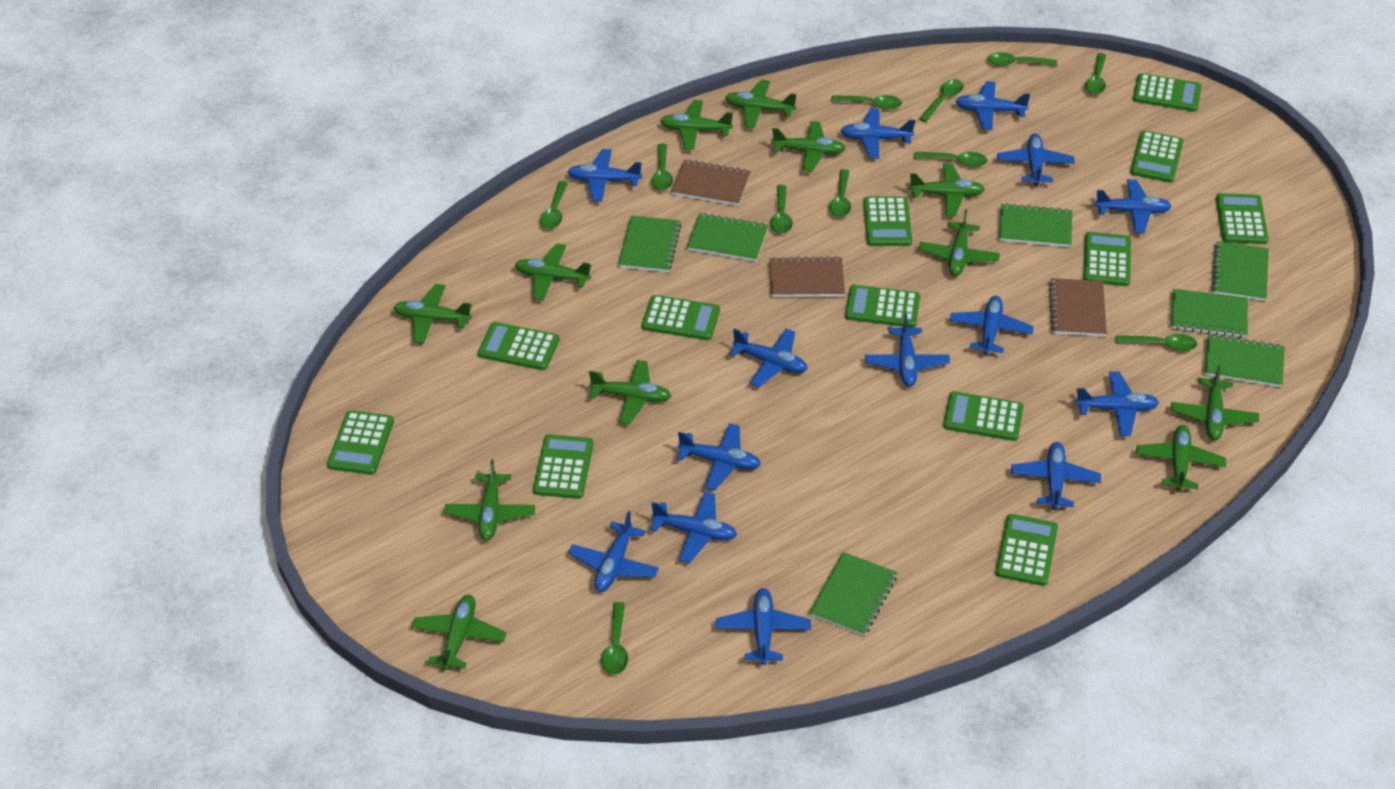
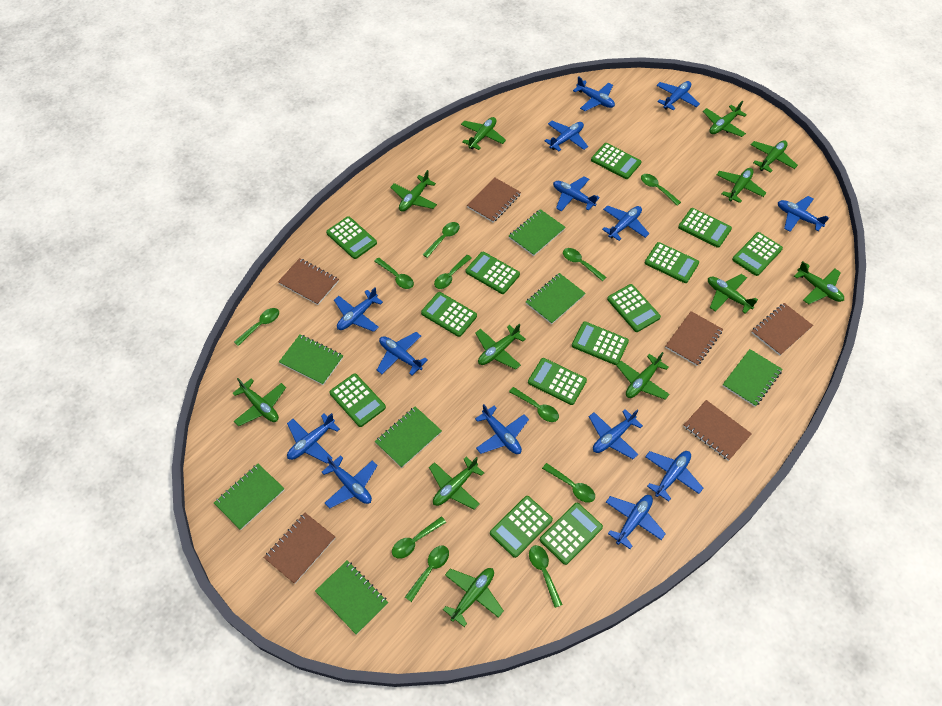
brown notebook: 3 -> 6
green calculator: 12 -> 13

